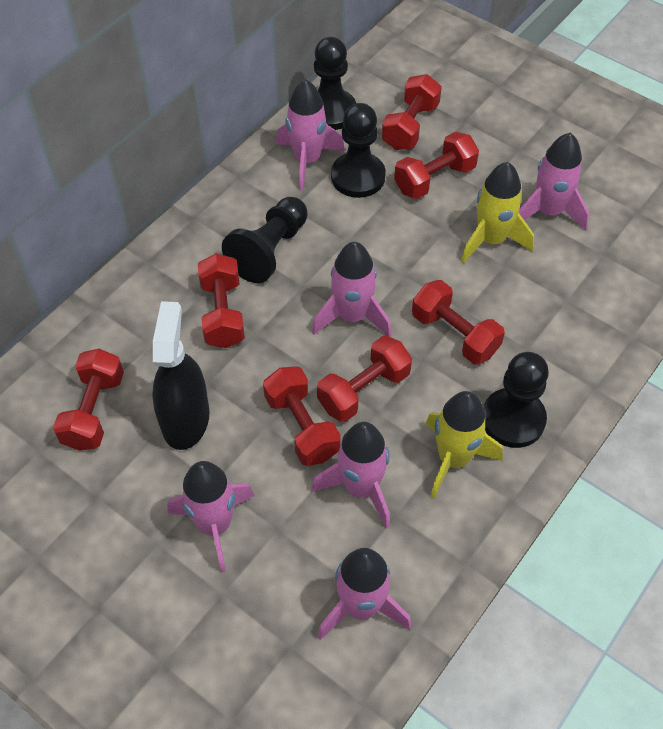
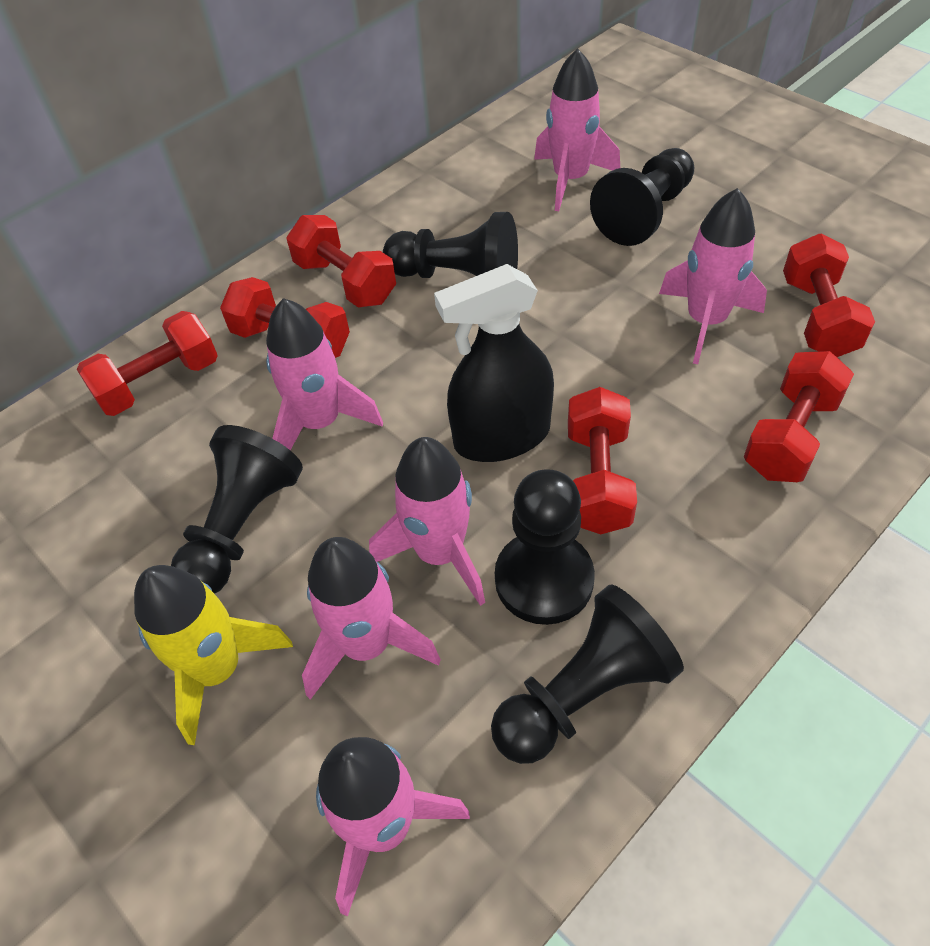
black pawn: 4 -> 5
red dumbbell: 7 -> 6
yellow rocket: 2 -> 1

